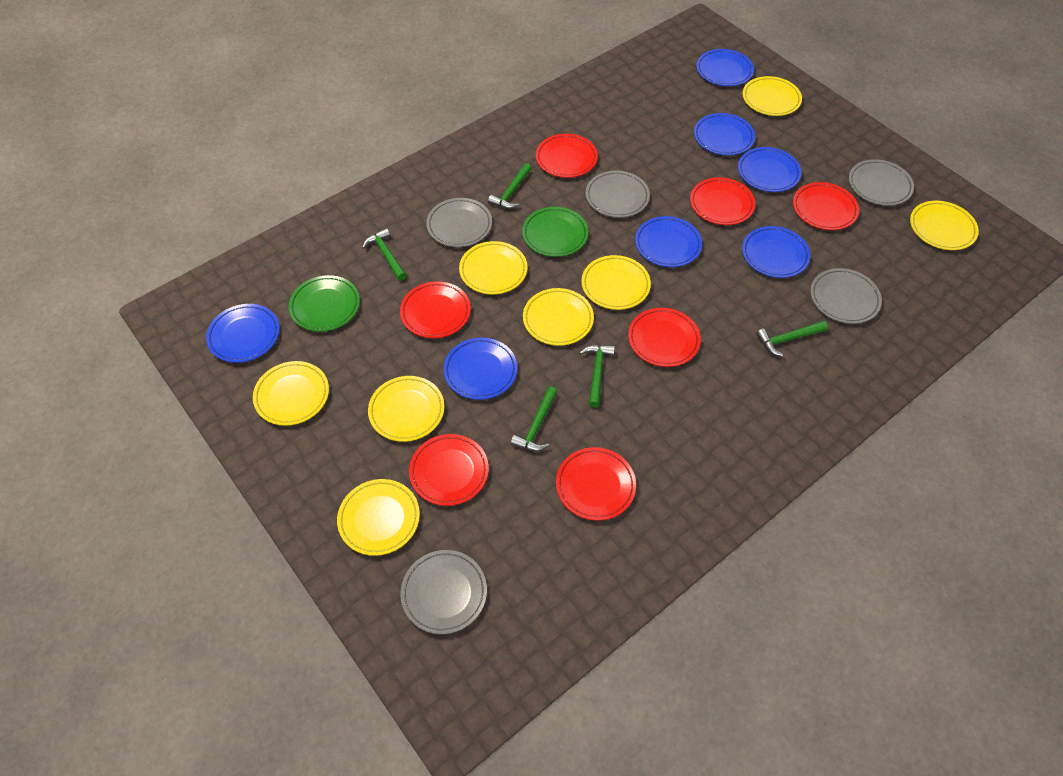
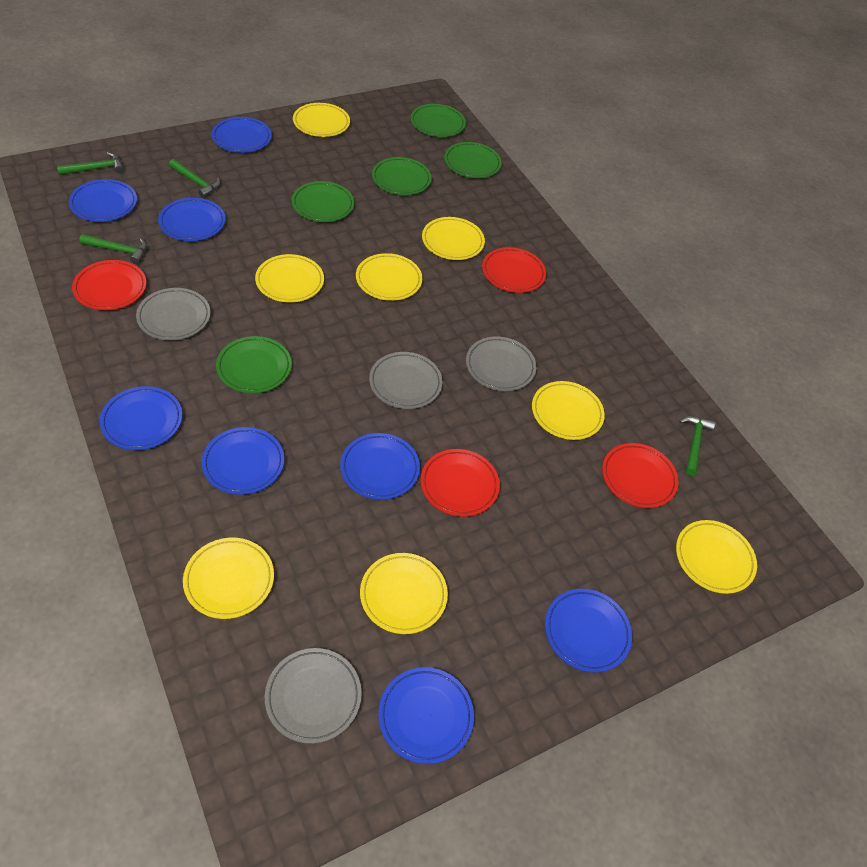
blue plate: 7 -> 8
green hammer: 5 -> 4
green plate: 2 -> 5
grey plate: 5 -> 4
red plate: 7 -> 4

